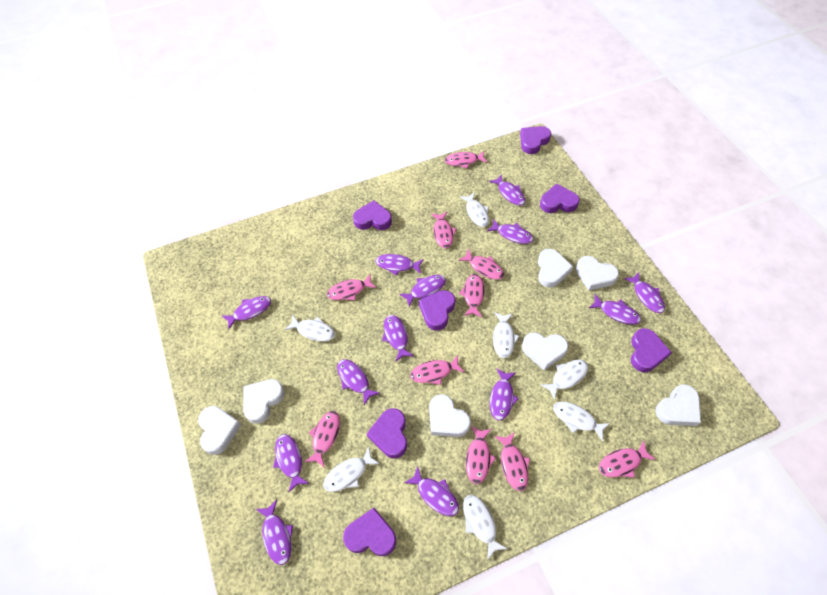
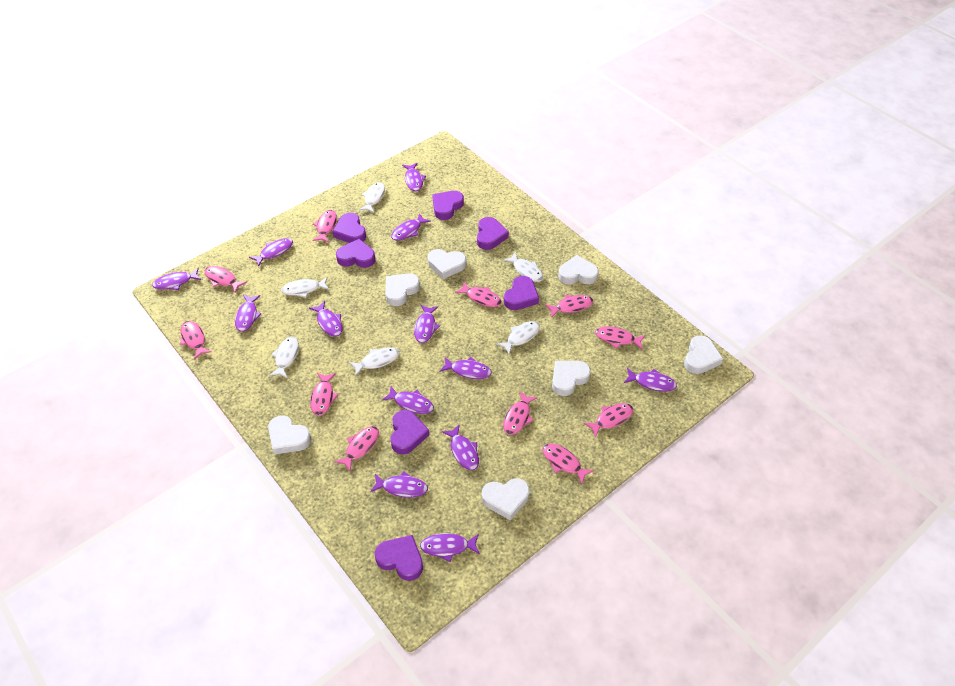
pink fish: 10 -> 11
white fish: 7 -> 6

